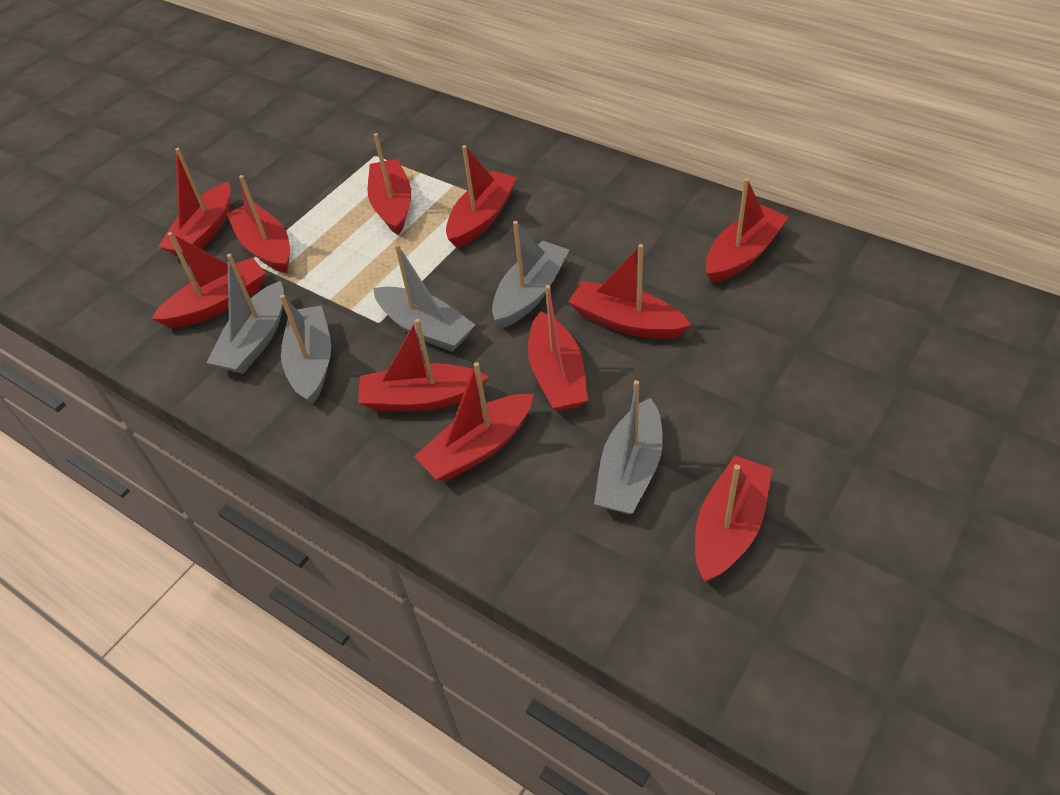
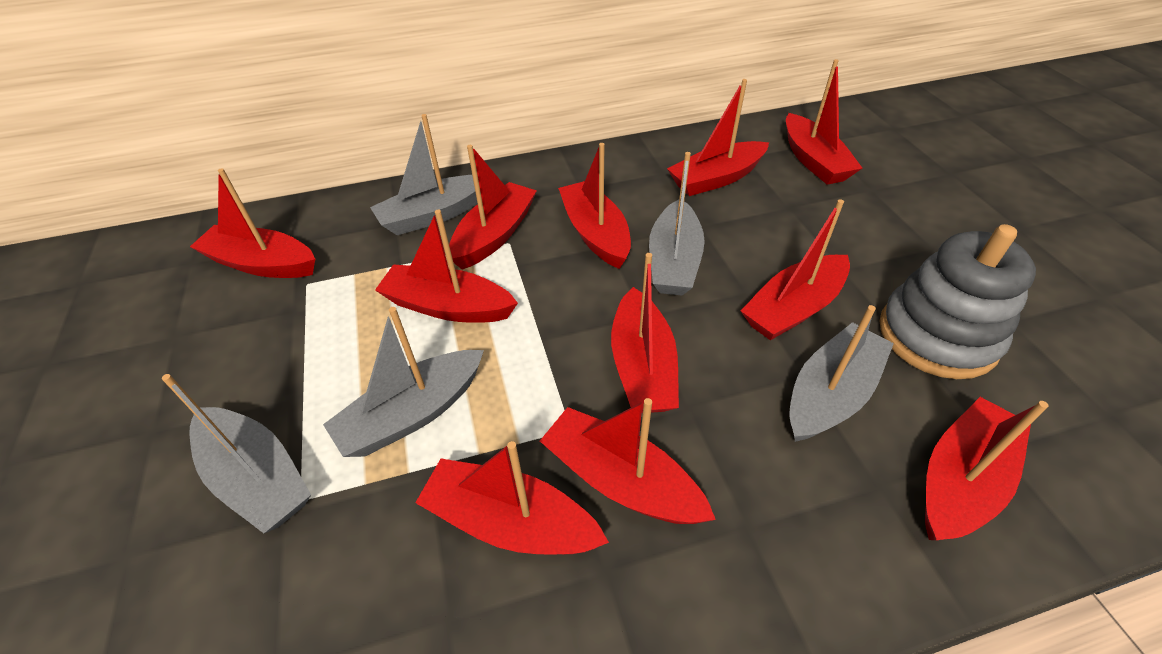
grey stacking toy: 0 -> 1

